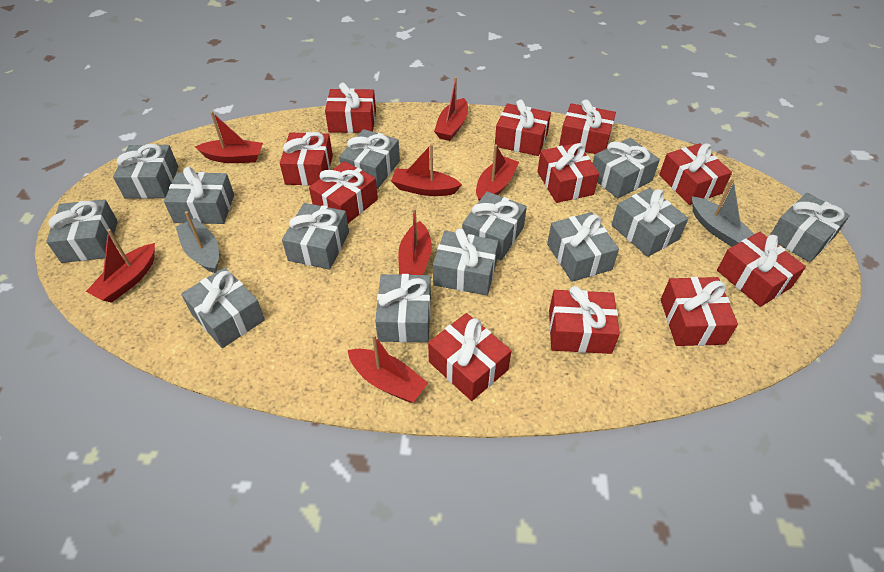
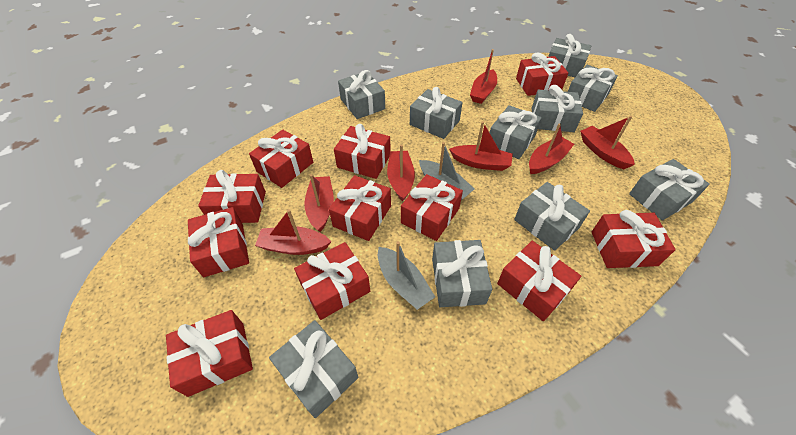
grey gift: 13 -> 10

